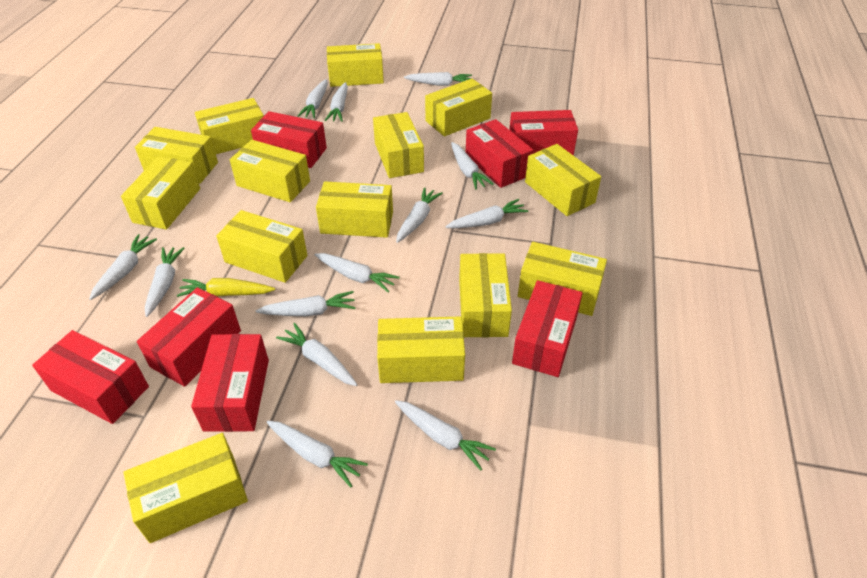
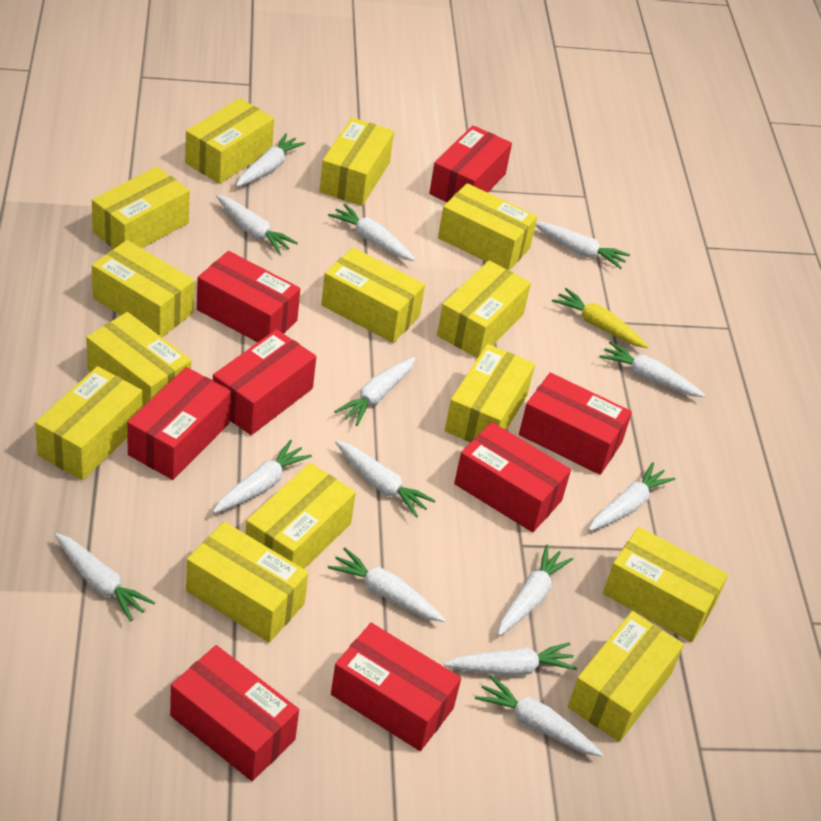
red box: 7 -> 8
white carrot: 13 -> 14

